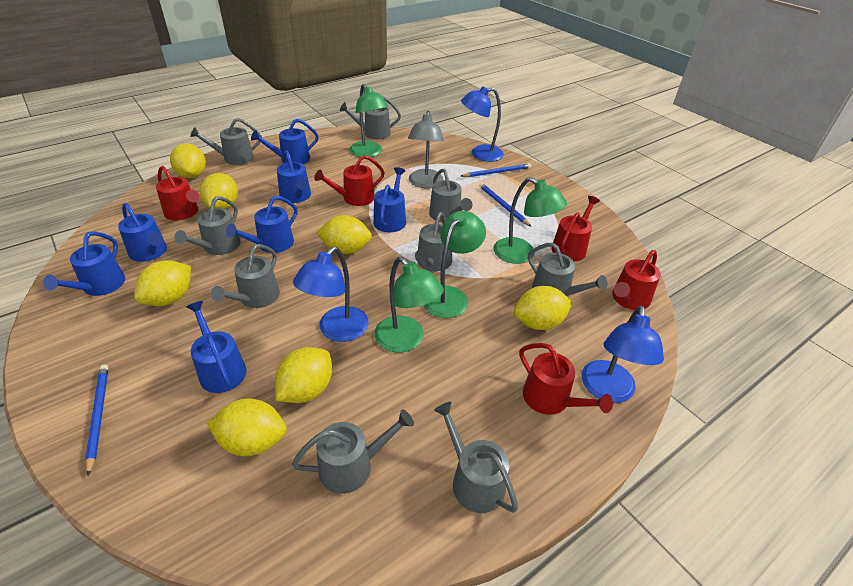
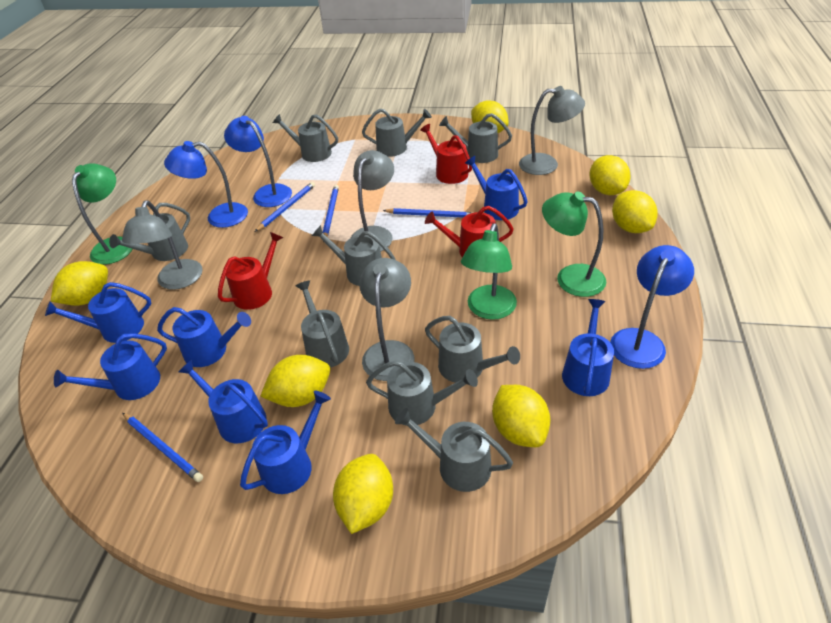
blue pencil: 3 -> 4
green lamp: 4 -> 3
grey lamp: 1 -> 4
red watering can: 5 -> 3

